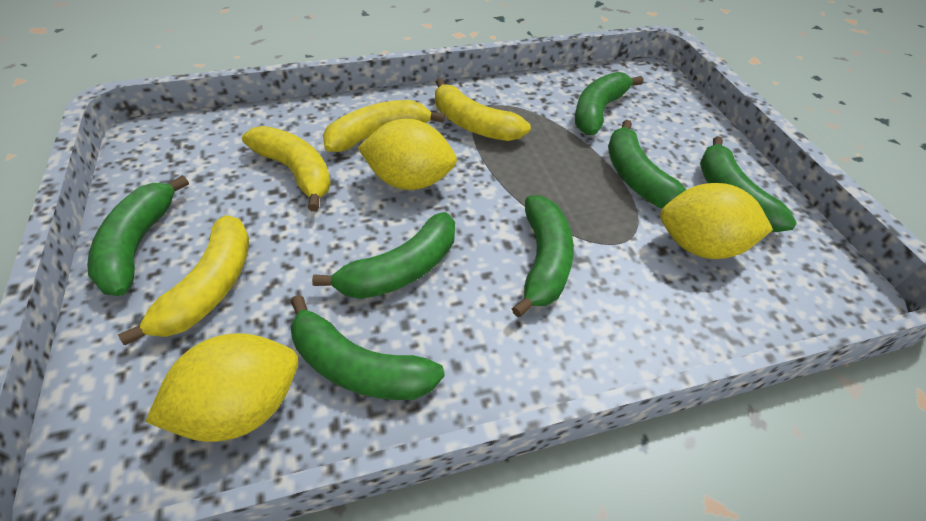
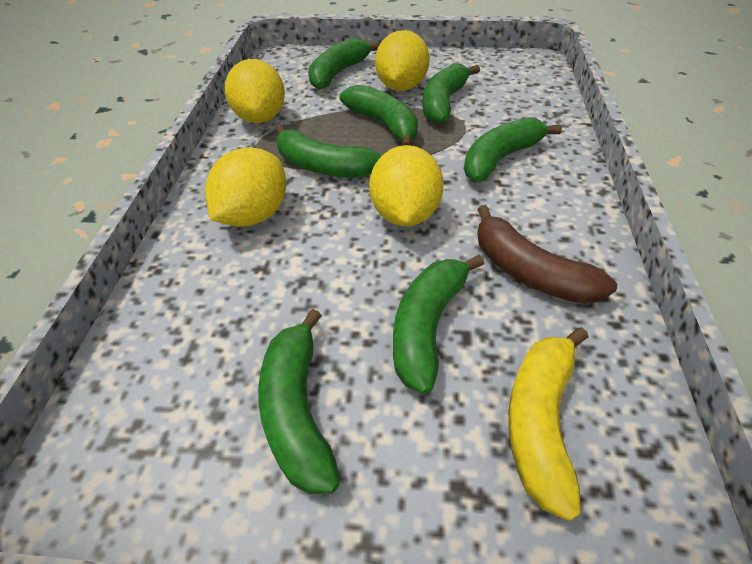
brown banana: 0 -> 1
yellow banana: 4 -> 1
yellow lemon: 3 -> 4

